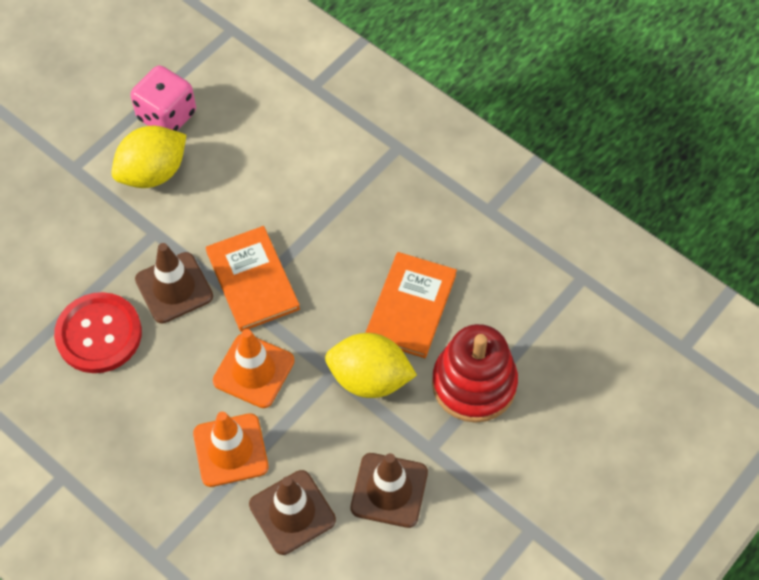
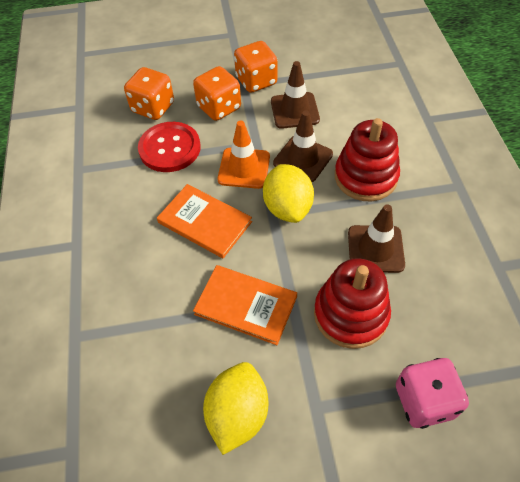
orange dice: 0 -> 3
orange traffic cone: 2 -> 1
red stacking toy: 1 -> 2

